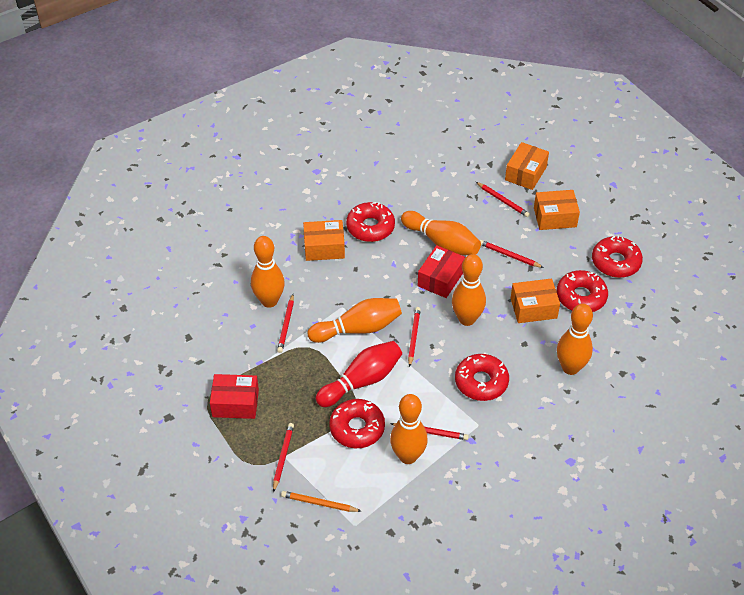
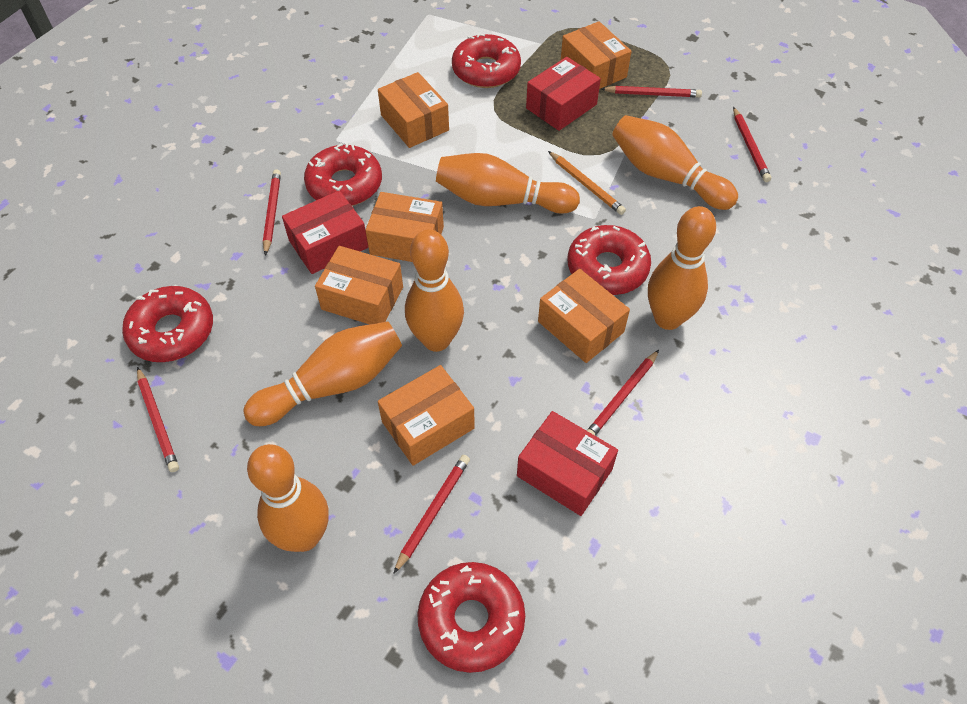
orange box: 4 -> 6
red bowling pin: 1 -> 0
red box: 2 -> 3

